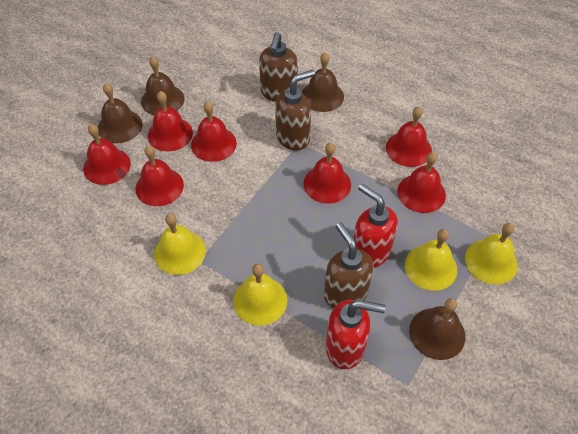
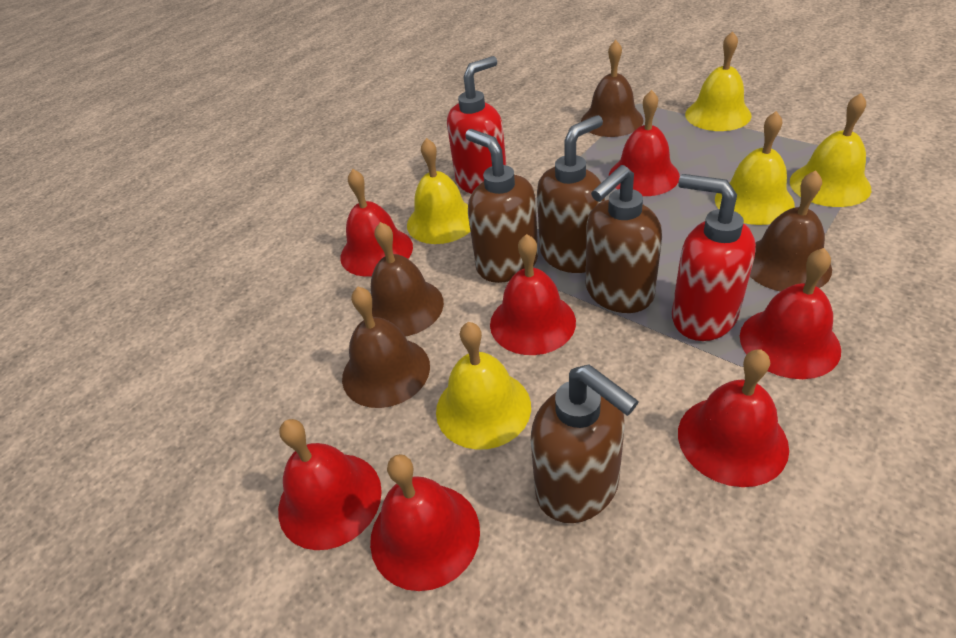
brown soap dispenser: 3 -> 4
yellow bell: 4 -> 5

